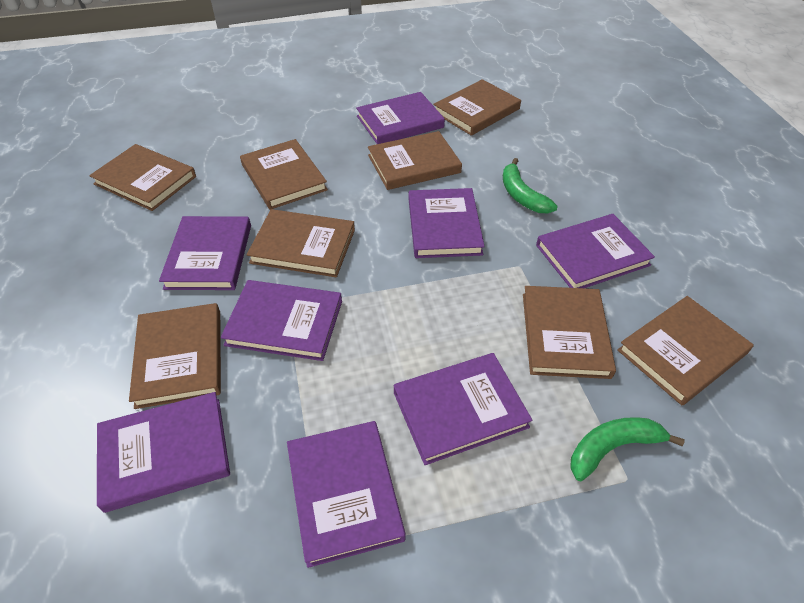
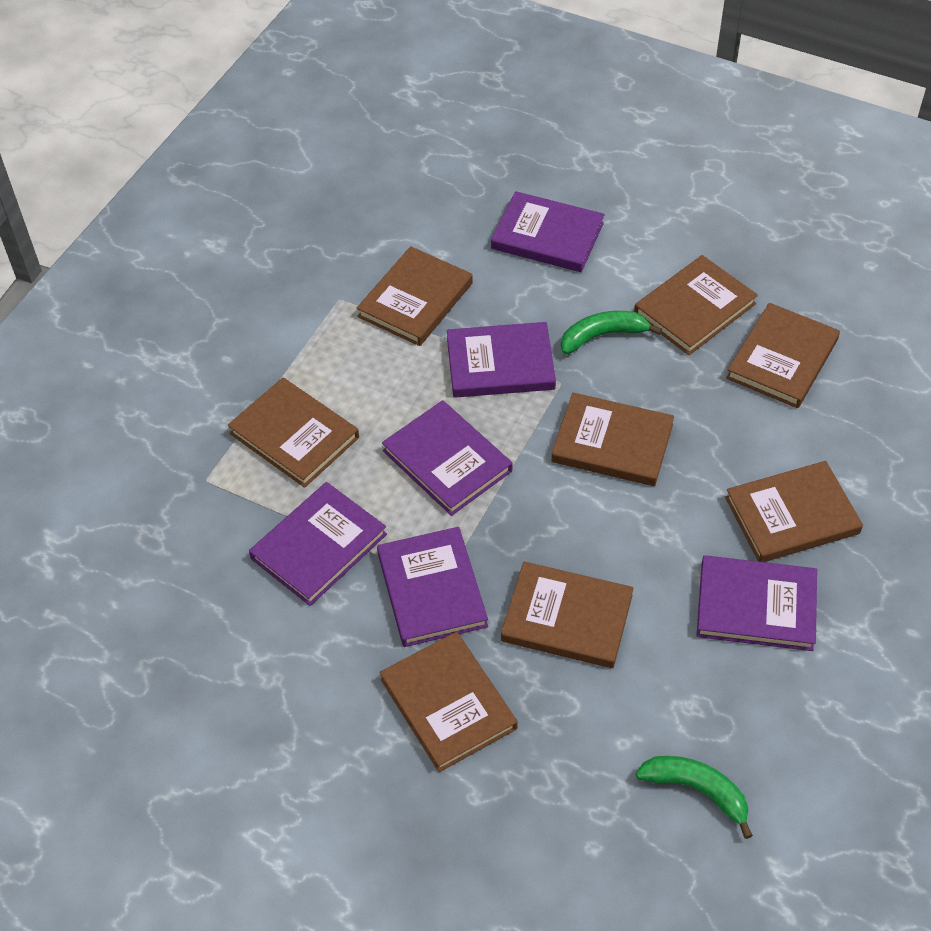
purple book: 8 -> 6

